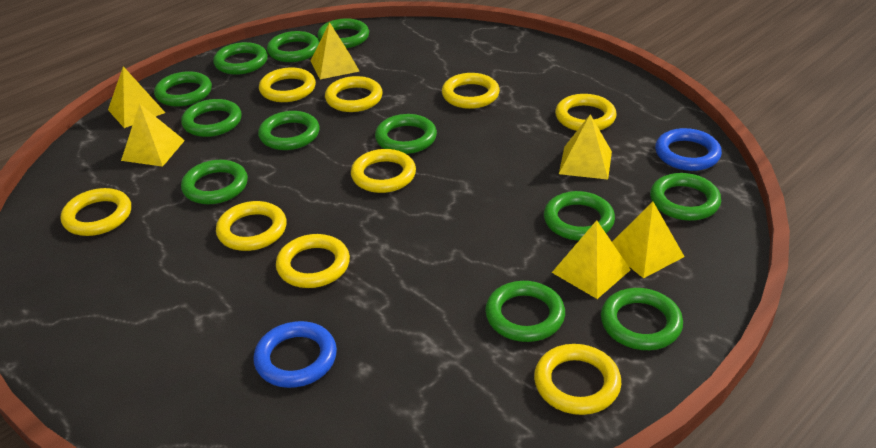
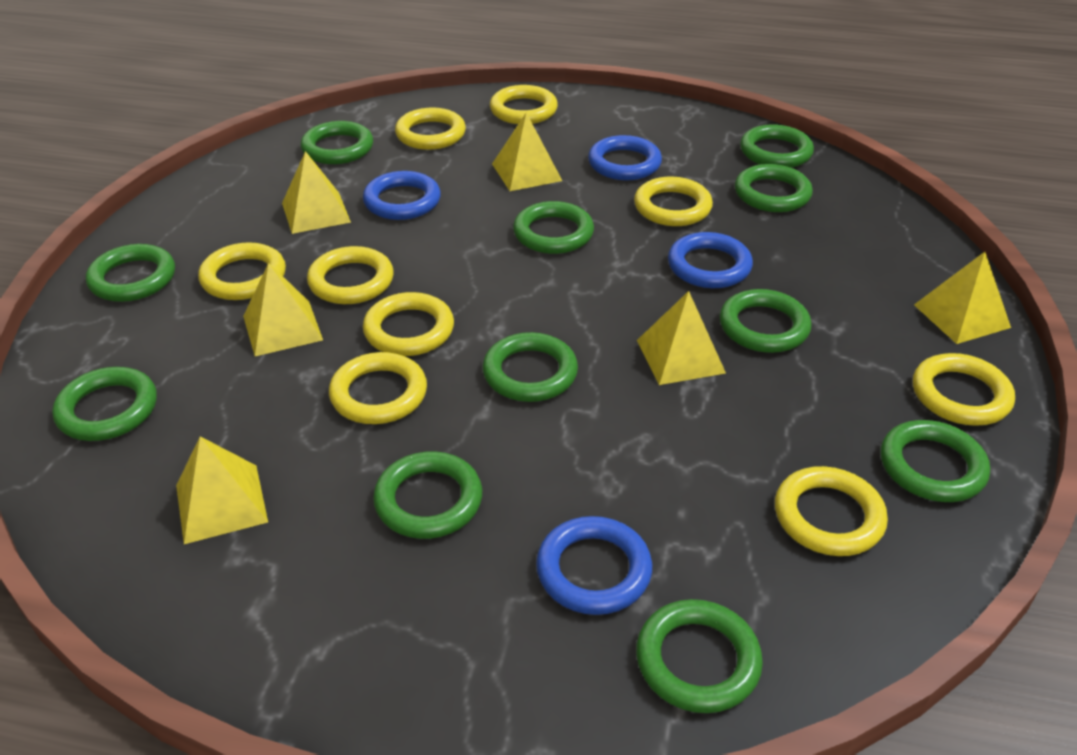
blue ring: 2 -> 4
green ring: 12 -> 11

